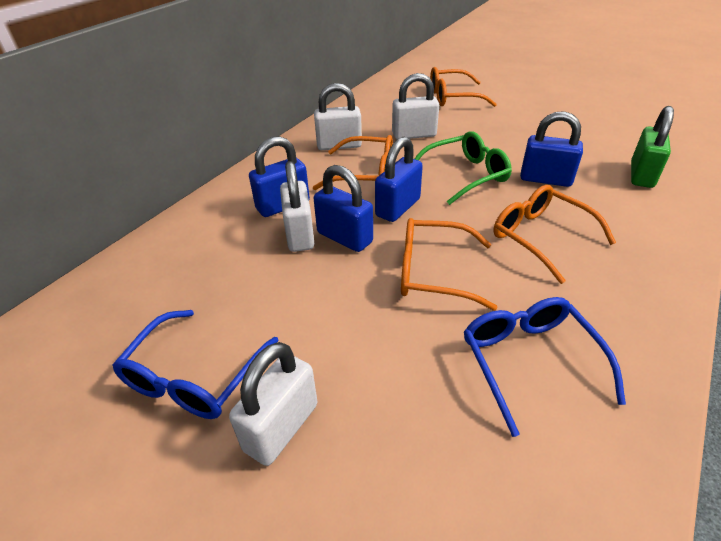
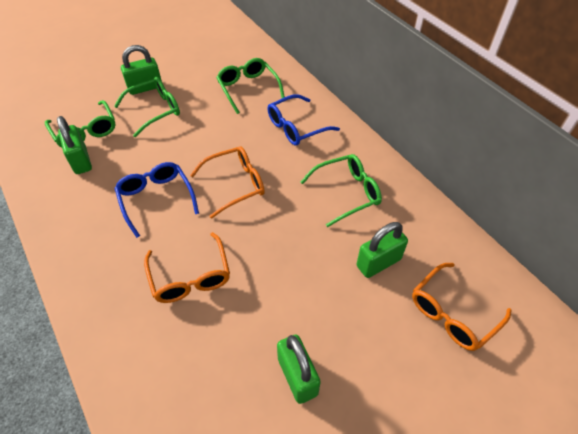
blue padlock: 4 -> 0
green glasses: 1 -> 4
green padlock: 1 -> 4
orange glasses: 4 -> 3
white padlock: 4 -> 0

